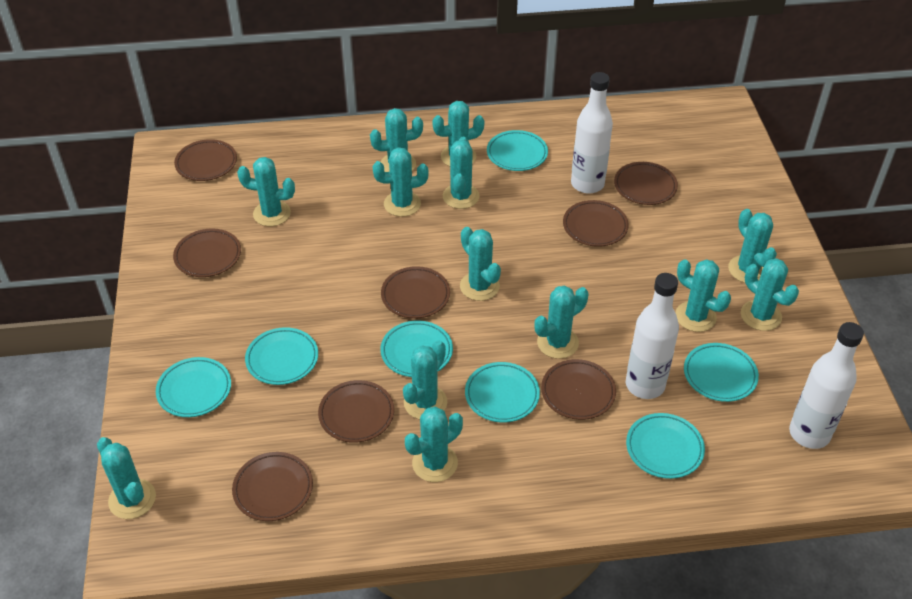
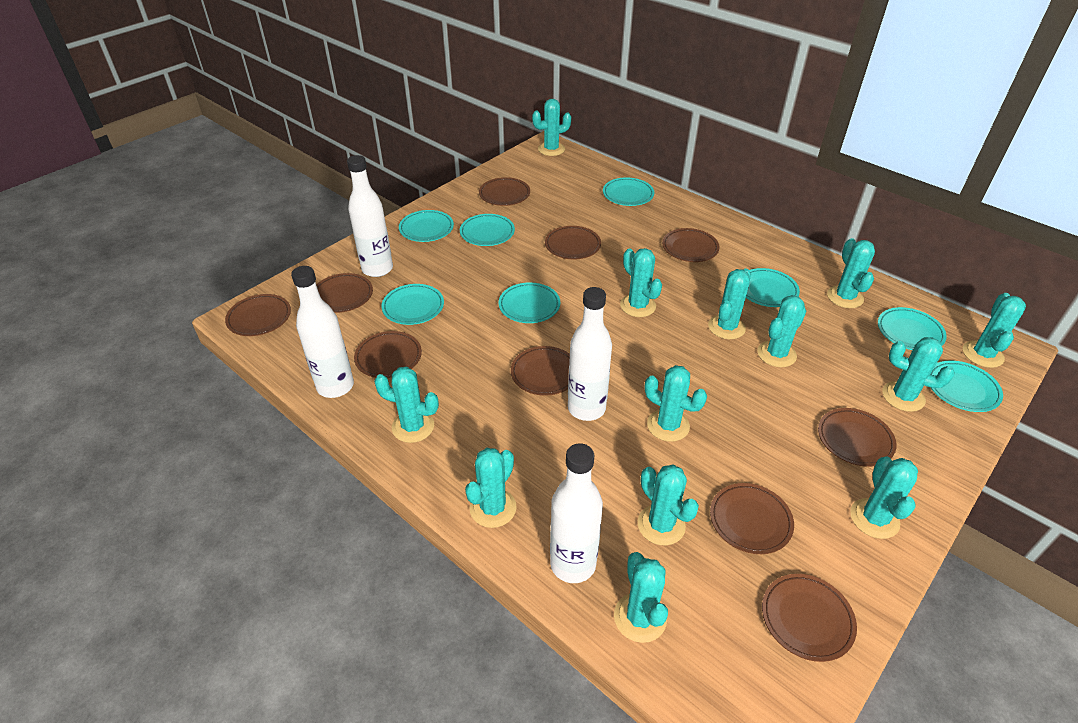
brown plate: 8 -> 10
turquoise plate: 7 -> 8
white bottle: 3 -> 4

